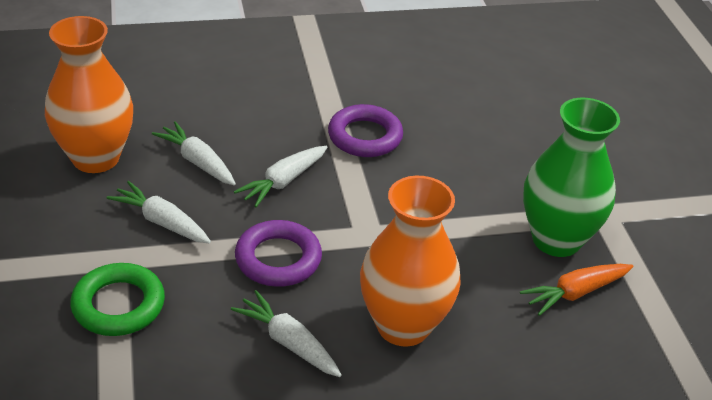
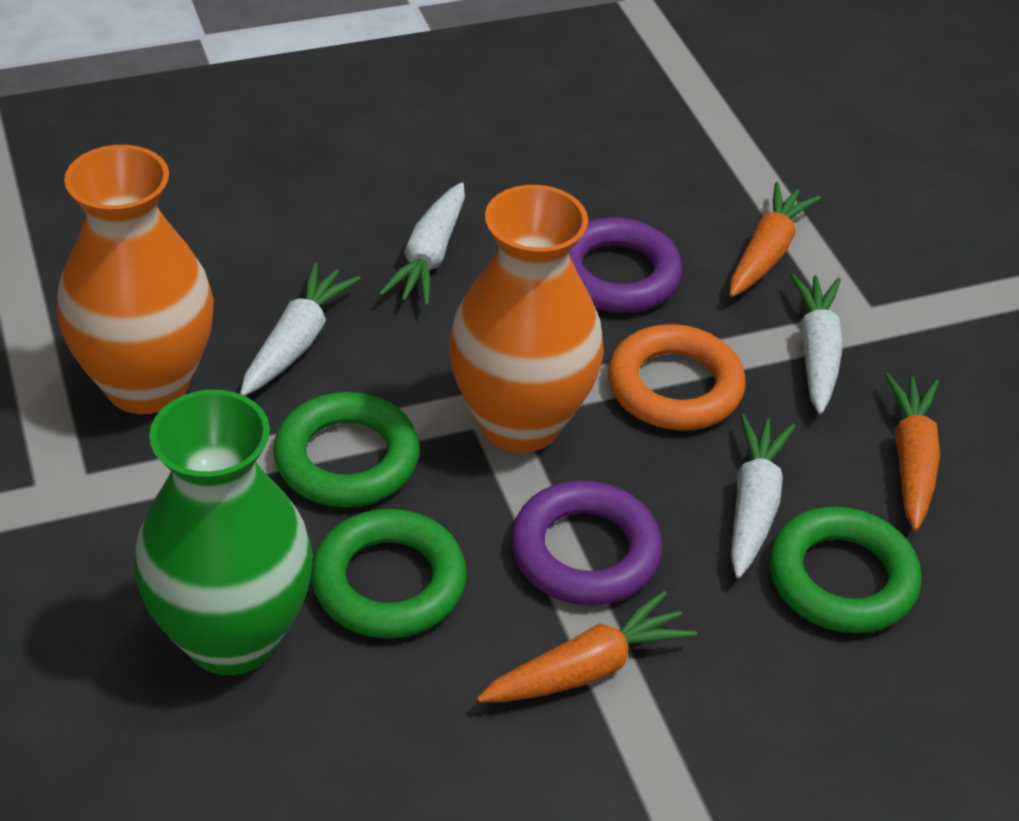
green ring: 1 -> 3
orange carrot: 1 -> 3
orange ring: 0 -> 1

